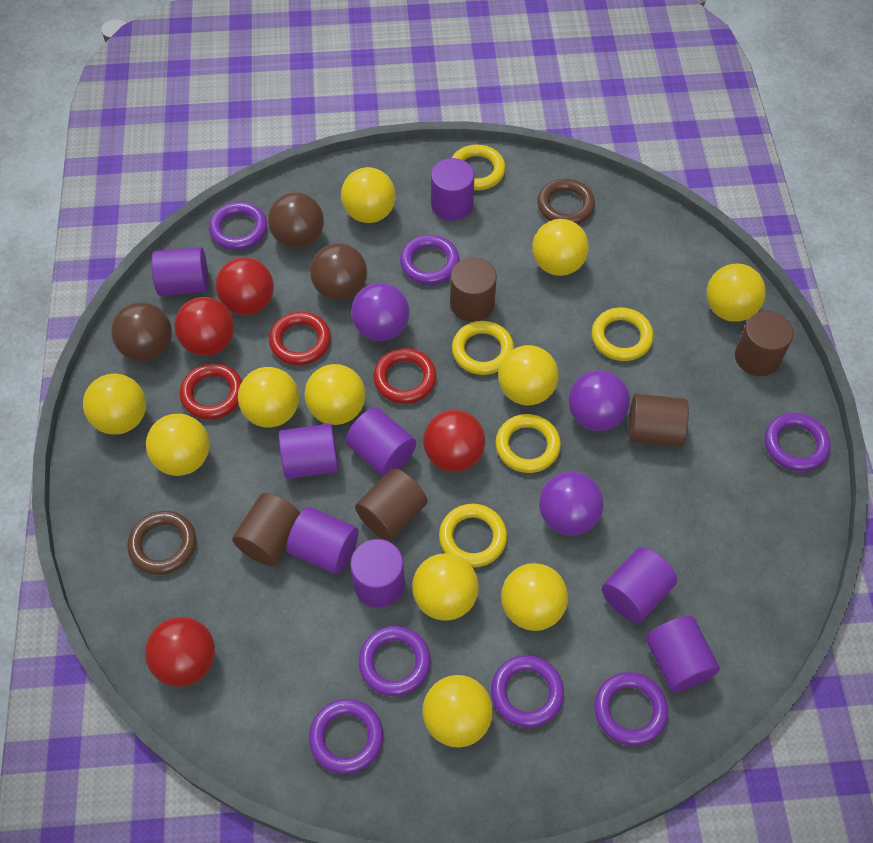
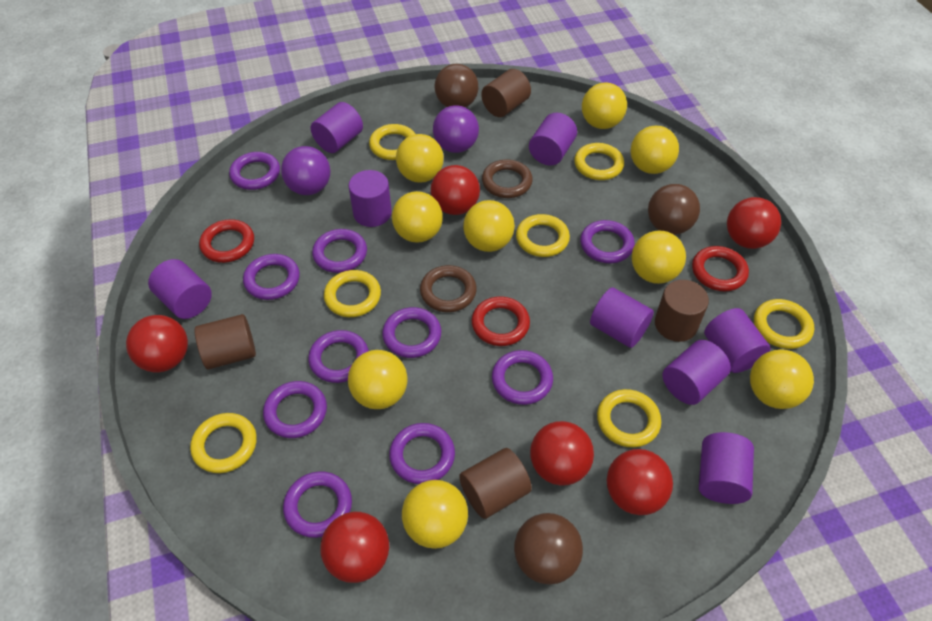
brown cylinder: 5 -> 4
purple ball: 3 -> 2
purple ring: 7 -> 10
red ball: 4 -> 6
yellow ball: 11 -> 9
yellow ring: 5 -> 7

